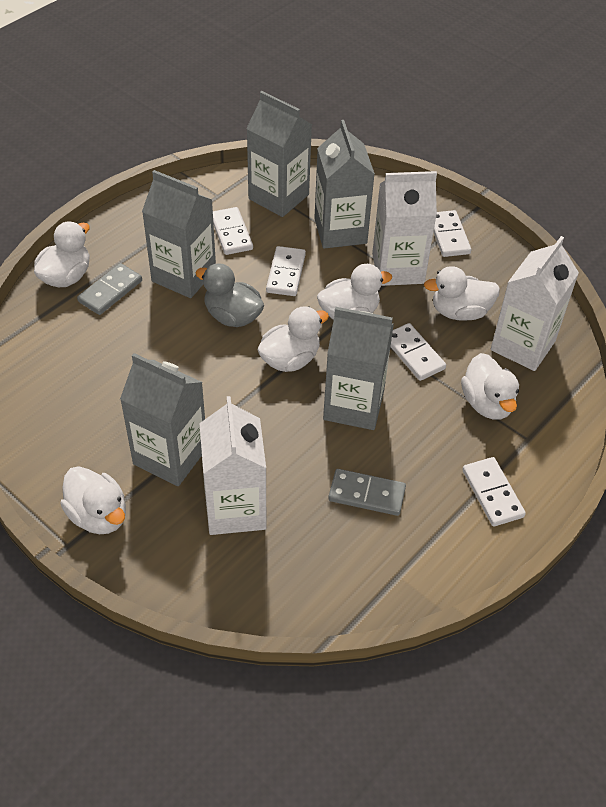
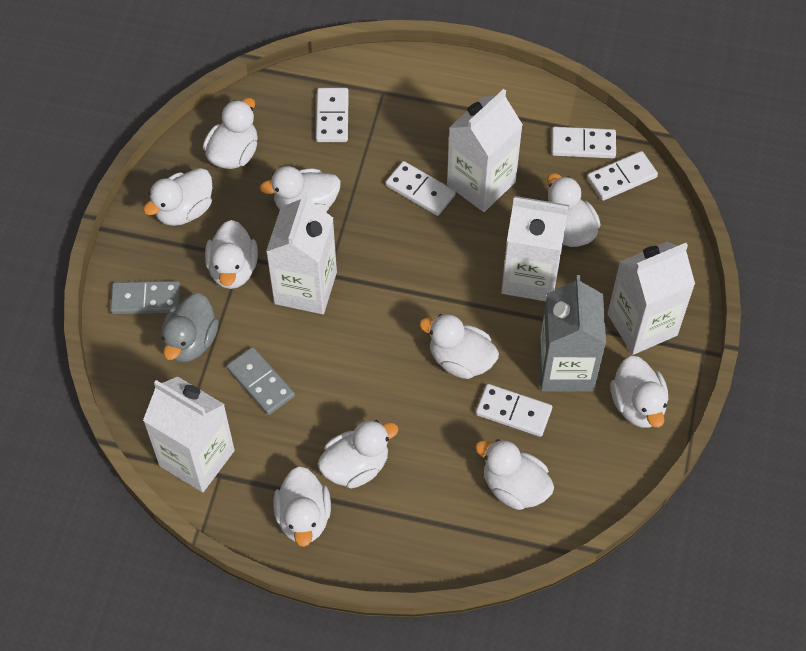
grey carton: 5 -> 1
white carton: 3 -> 5
white duck: 6 -> 10

